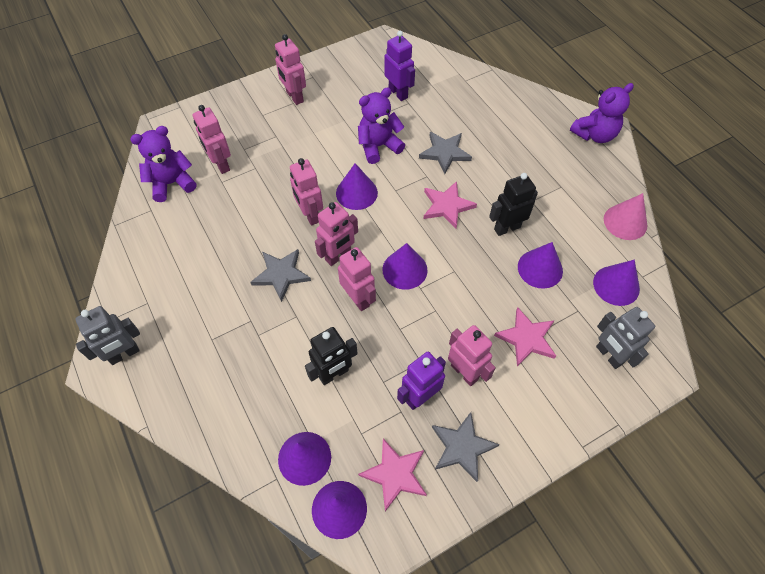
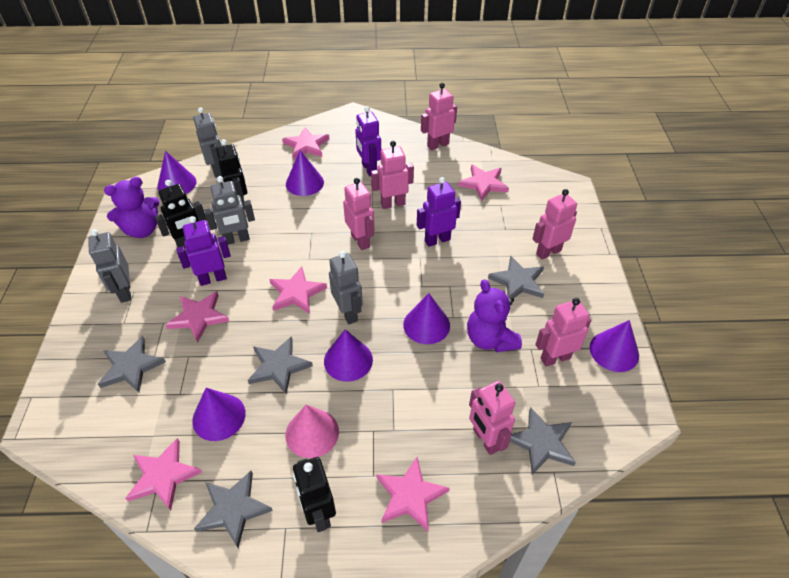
black robot: 2 -> 3
grey robot: 2 -> 4
grey star: 3 -> 5
pink star: 3 -> 6
purple robot: 2 -> 3
purple teddy bear: 3 -> 2

